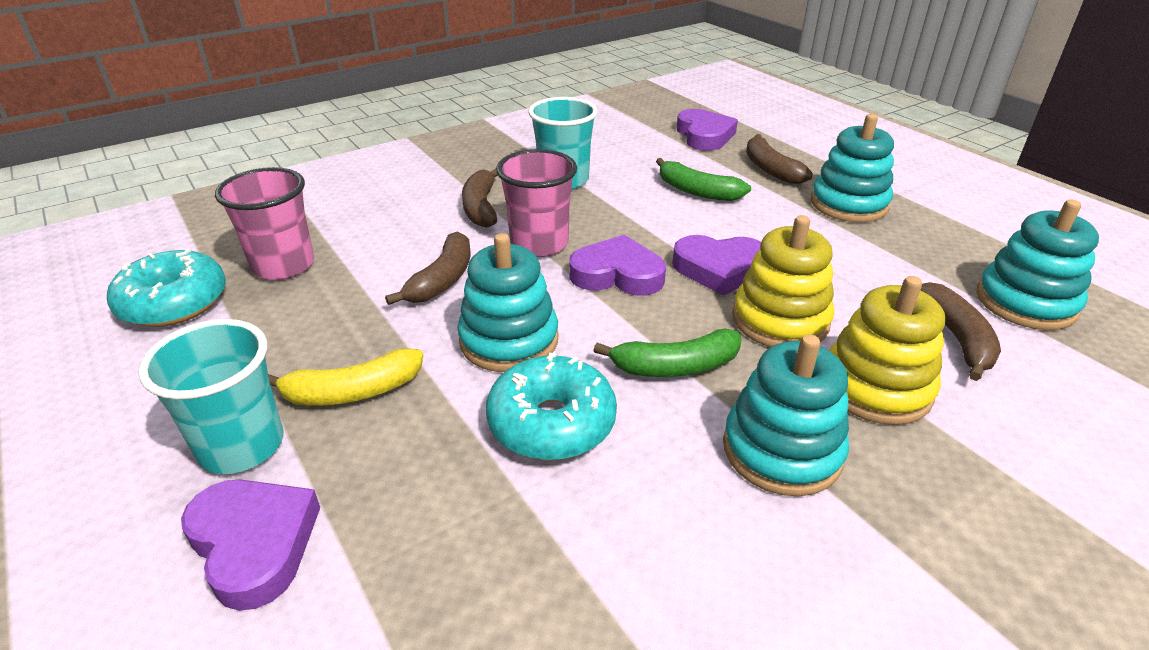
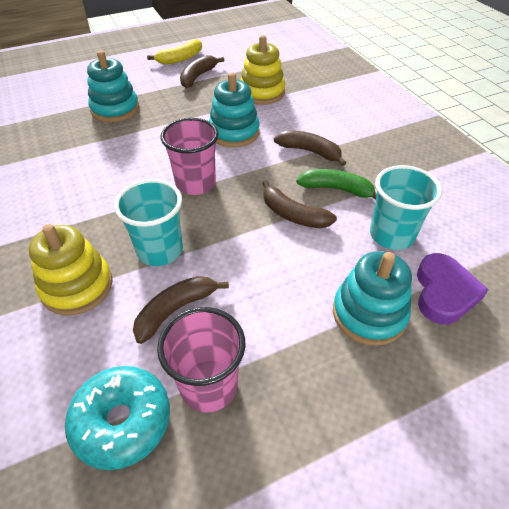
green banana: 2 -> 1
purple heart: 4 -> 1
turquoise donut: 2 -> 1
turquoise stacking toy: 4 -> 3

